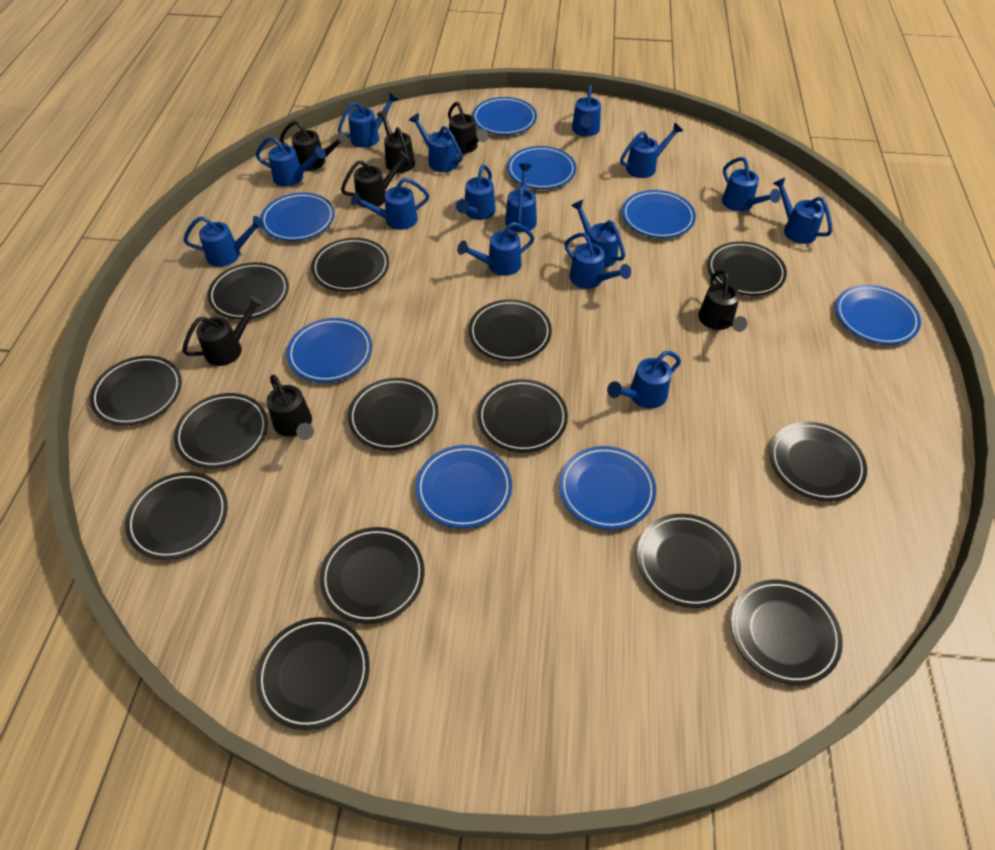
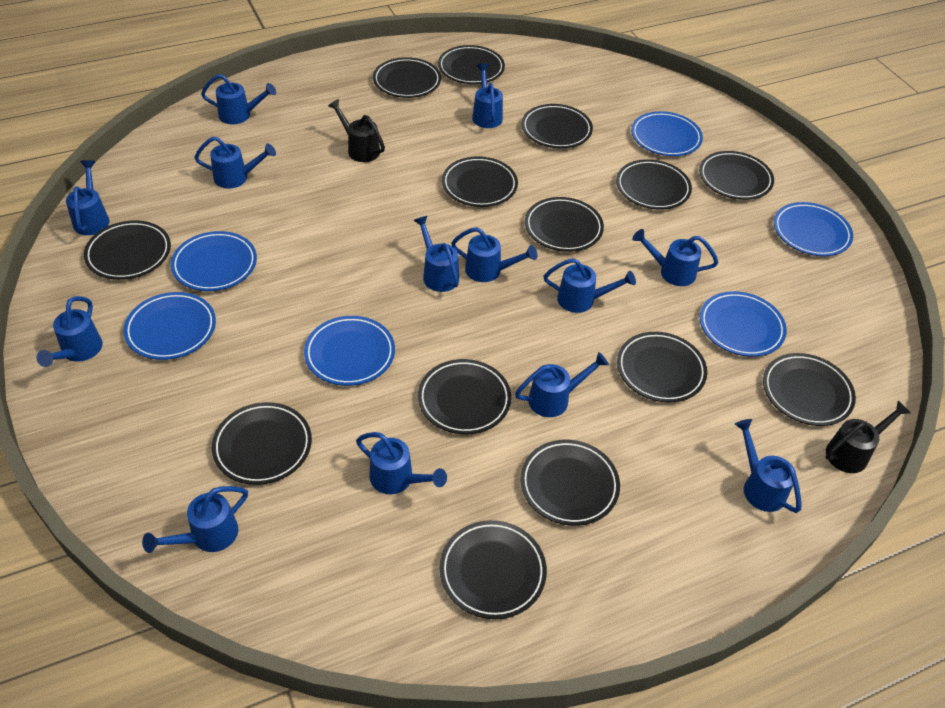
black watering can: 7 -> 2
blue plate: 8 -> 6
blue watering can: 15 -> 13

